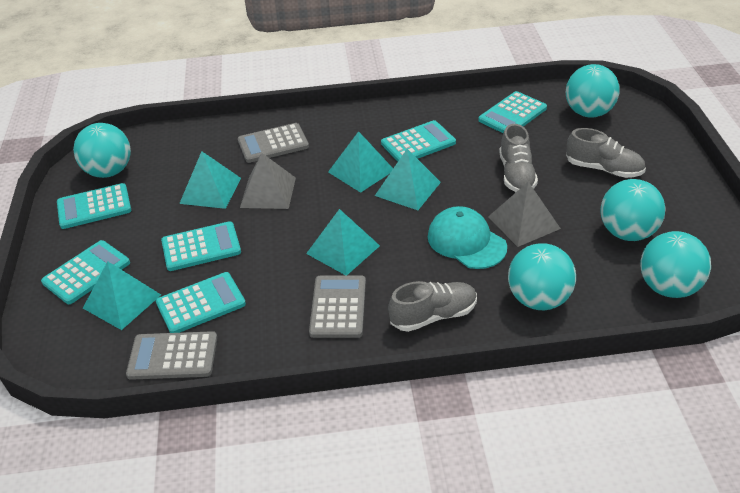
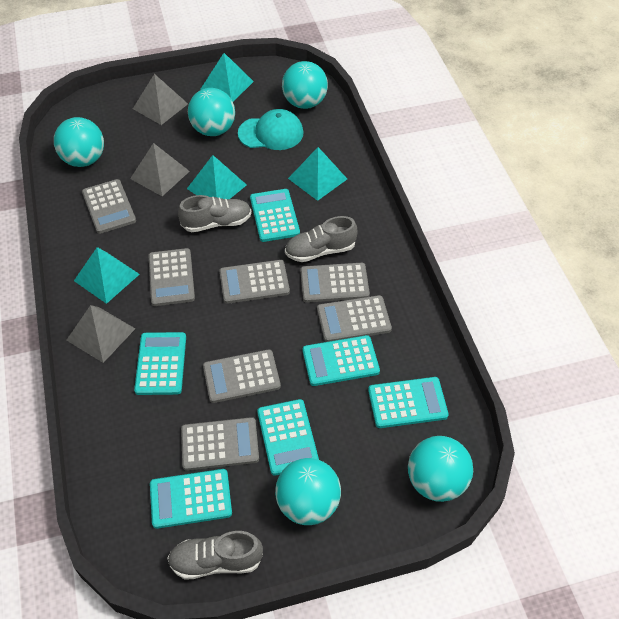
grey calculator: 3 -> 7
grey pyramid: 2 -> 3
turquoise pyramid: 5 -> 4

